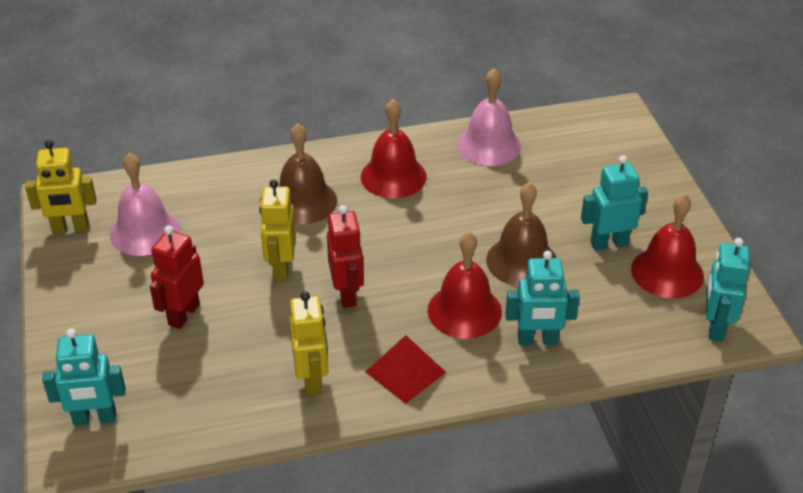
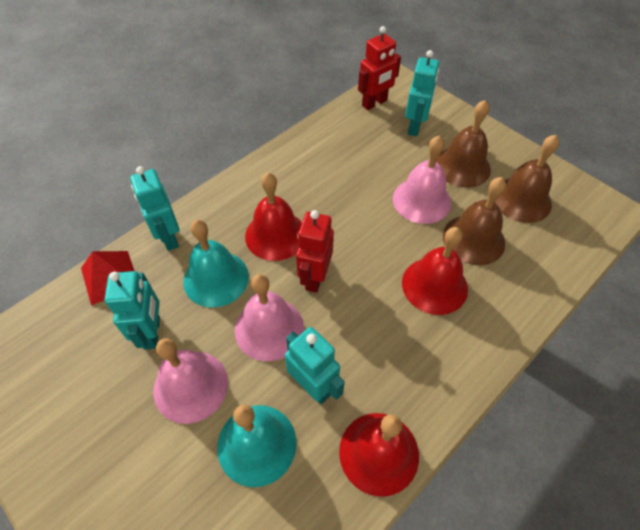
brown bell: 2 -> 3
pink bell: 2 -> 3
turquoise bell: 0 -> 2
yellow robot: 3 -> 0

